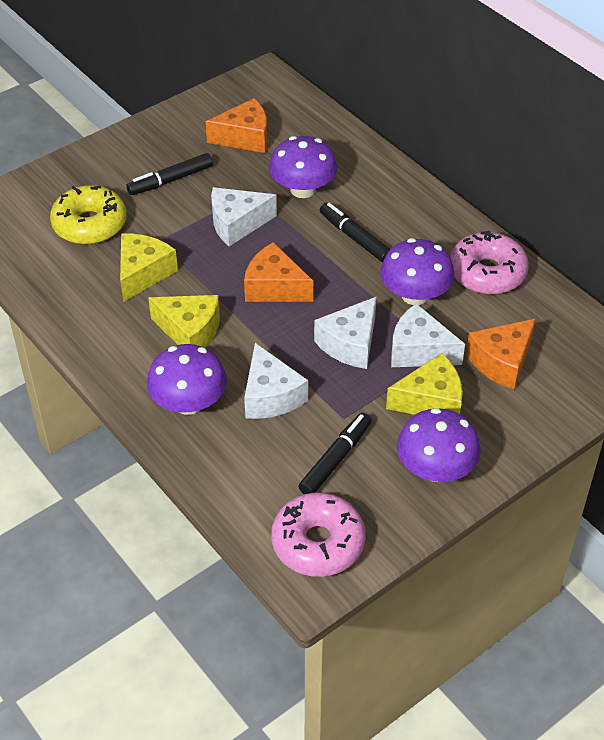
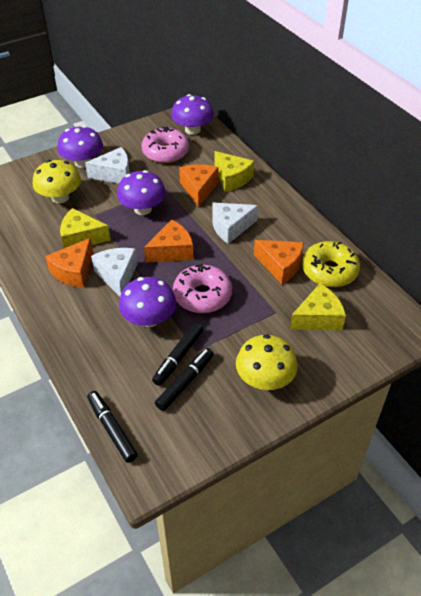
orange cheese: 3 -> 4
white cheese: 4 -> 3
yellow mushroom: 0 -> 2

